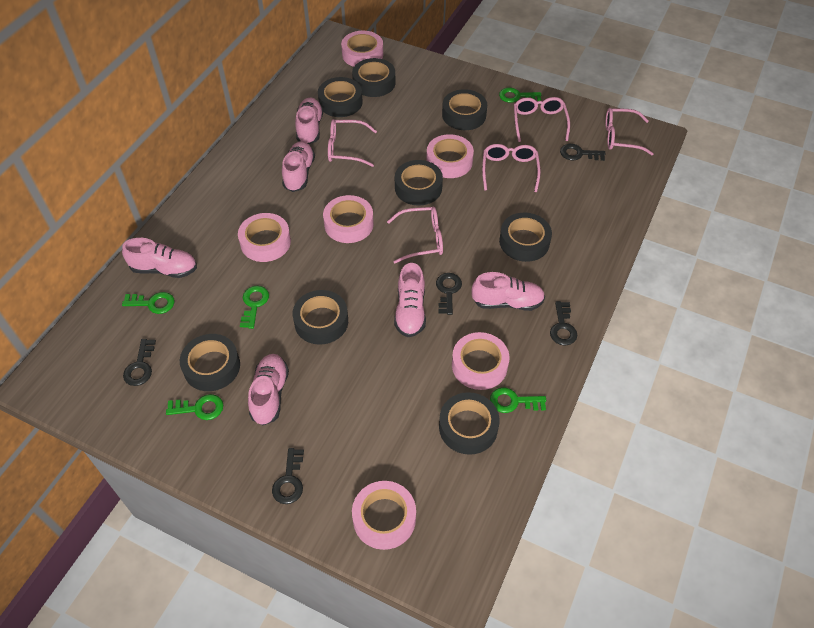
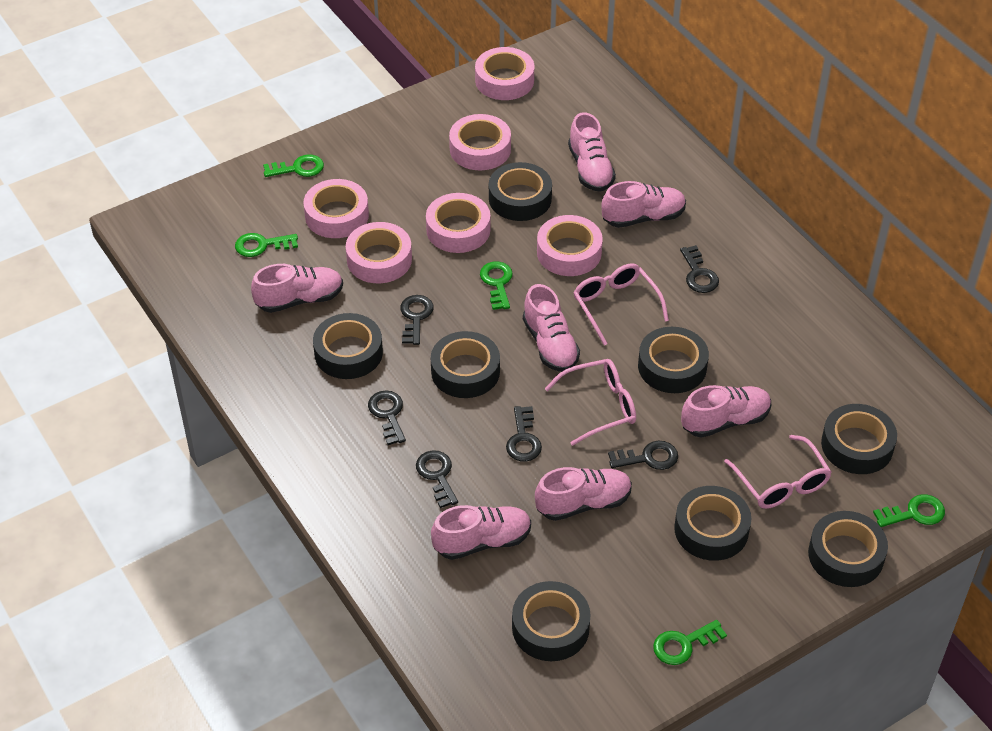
black key: 5 -> 6
pink glasses: 5 -> 3
pink shoe: 6 -> 7

